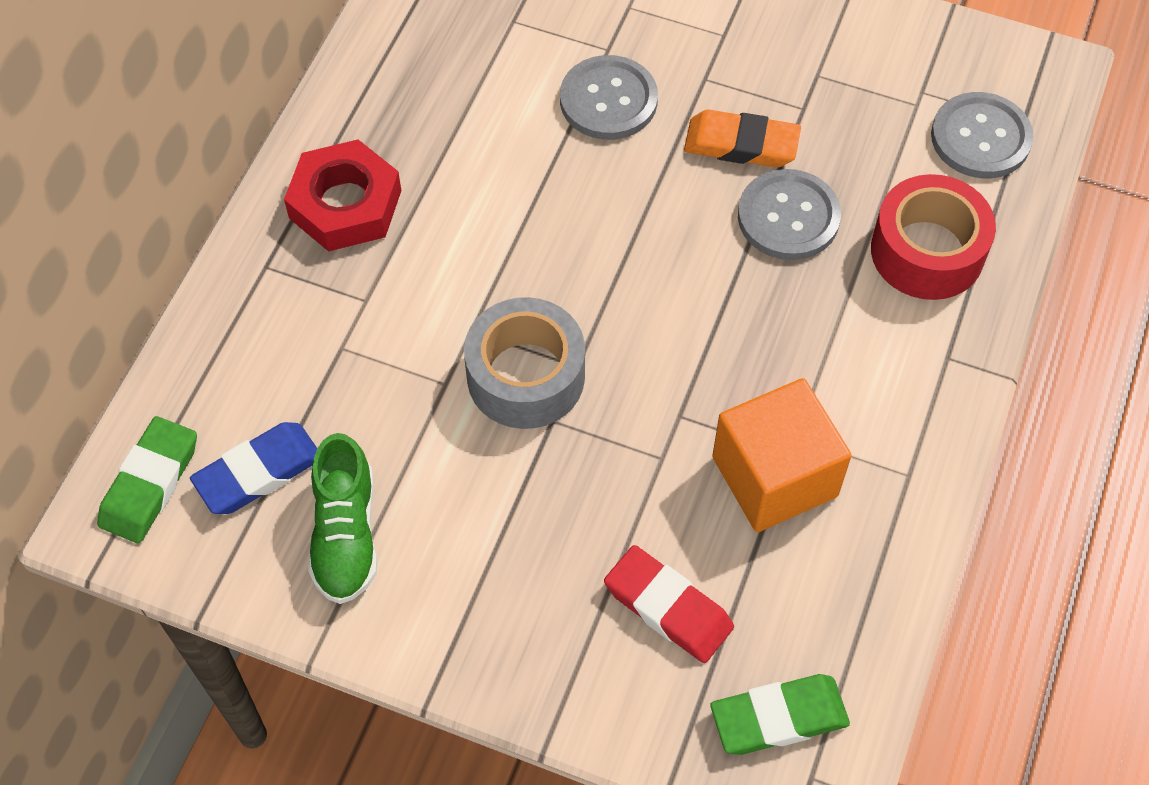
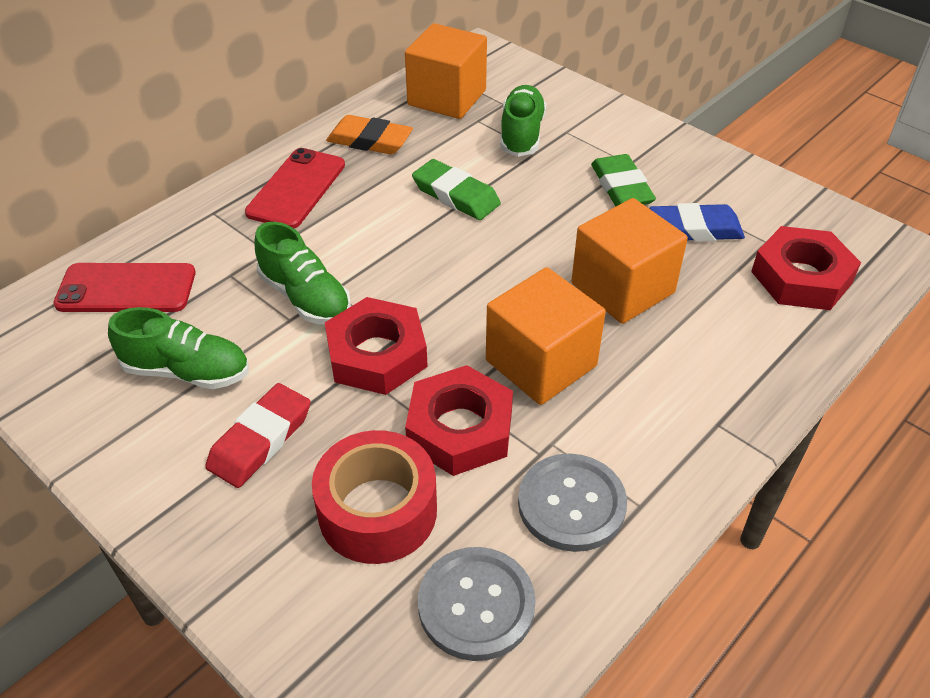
green shoe: 1 -> 3
grey button: 3 -> 2
grey tape: 1 -> 0
orange cube: 1 -> 3
red nut: 1 -> 3
red phone: 0 -> 2

